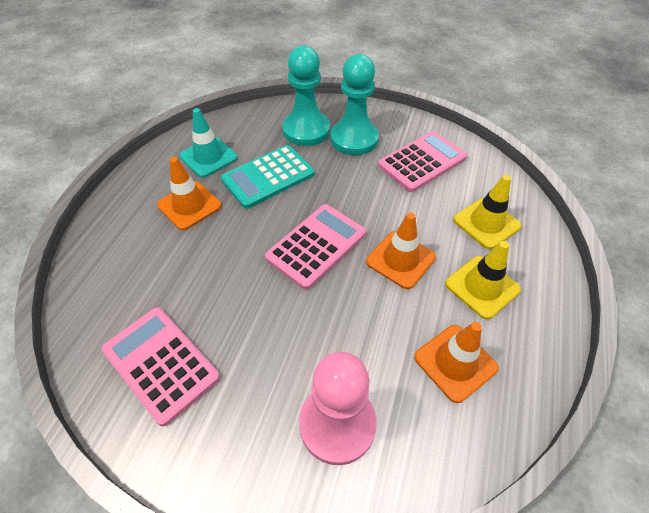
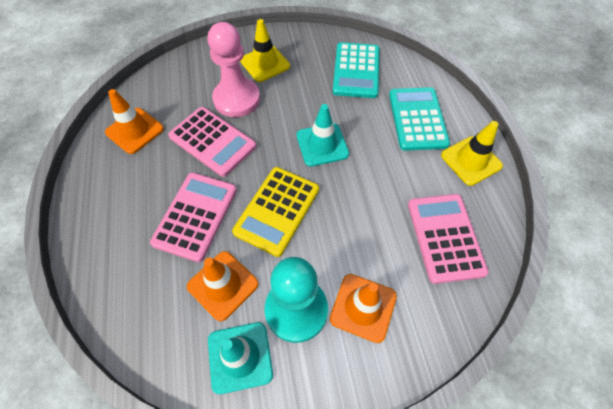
turquoise calculator: 1 -> 2
turquoise pawn: 2 -> 1
turquoise traffic cone: 1 -> 2
yellow calculator: 0 -> 1

